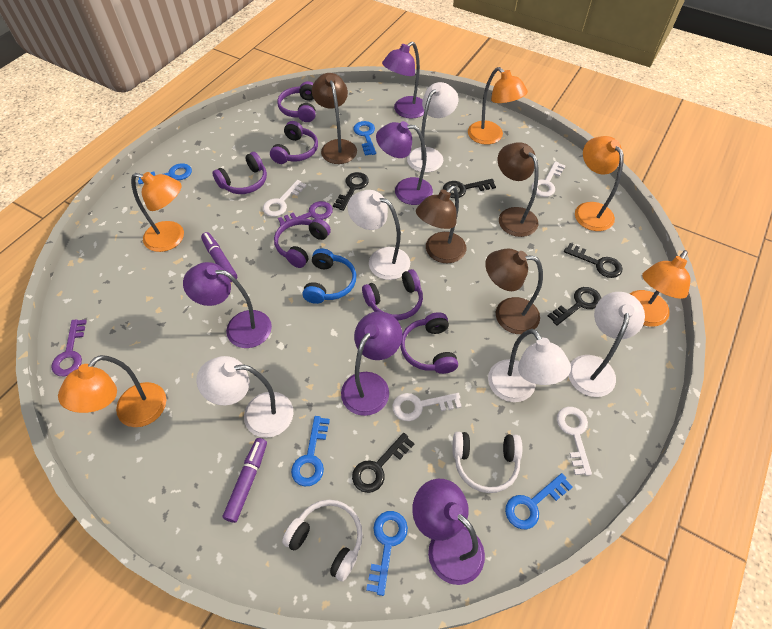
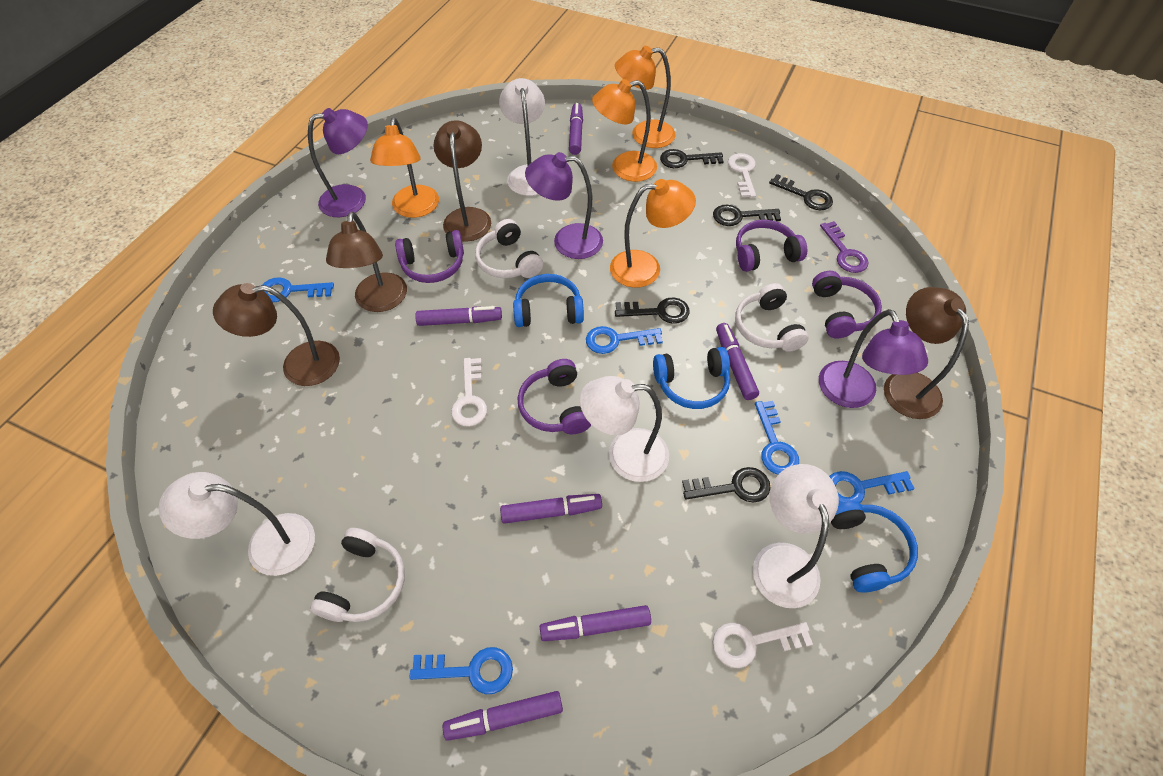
blue headphones: 1 -> 3
orange lamp: 5 -> 4
purple headphones: 6 -> 4
purple key: 2 -> 1
purple lamp: 5 -> 3
purple marker: 2 -> 6
white headphones: 2 -> 3
white key: 4 -> 3
white lamp: 5 -> 4

